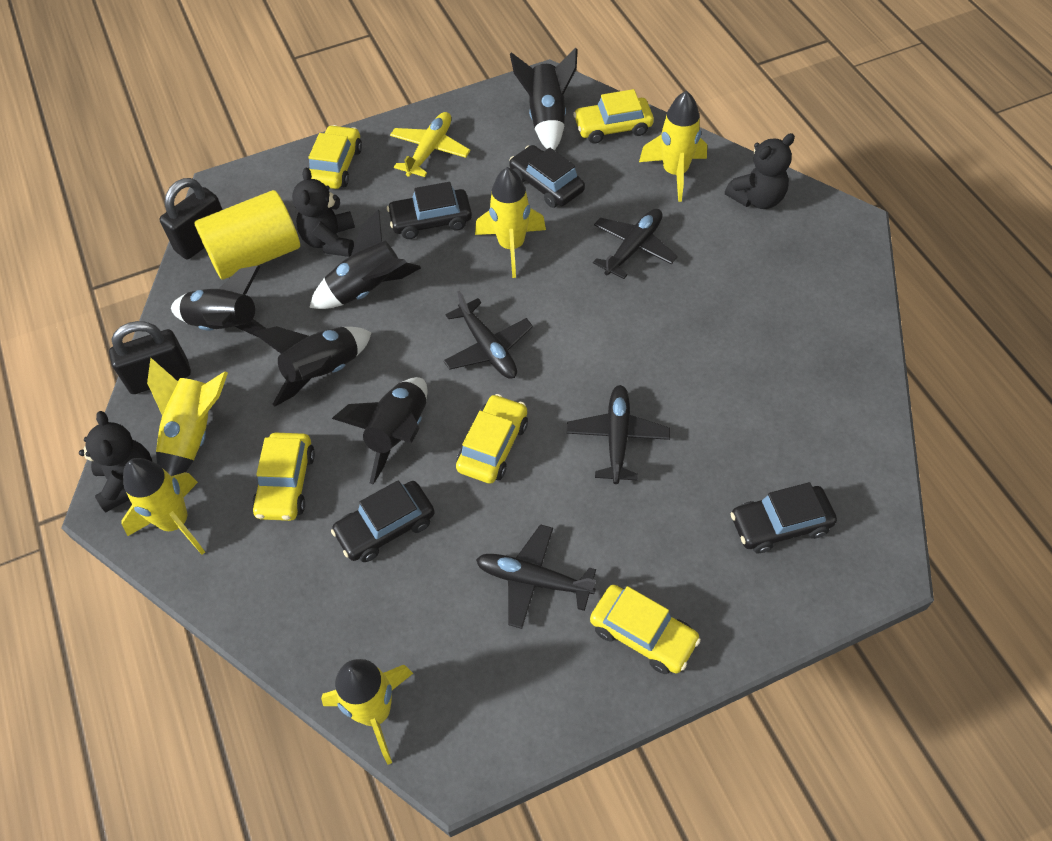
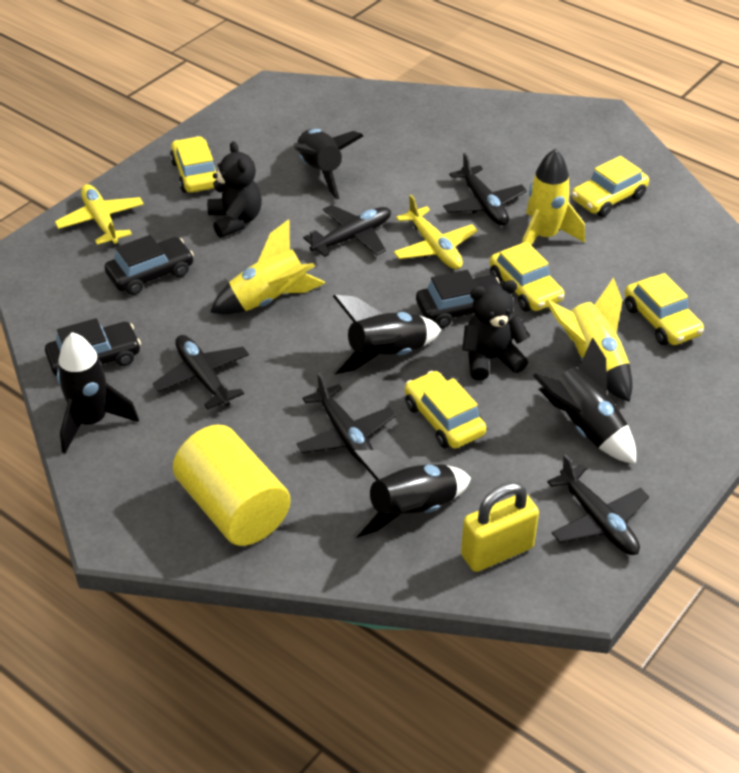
black car: 4 -> 3
black padlock: 2 -> 0
black plane: 4 -> 5
black teddy bear: 3 -> 2
yellow padlock: 0 -> 1
yellow plane: 1 -> 2
yellow rocket: 5 -> 3

